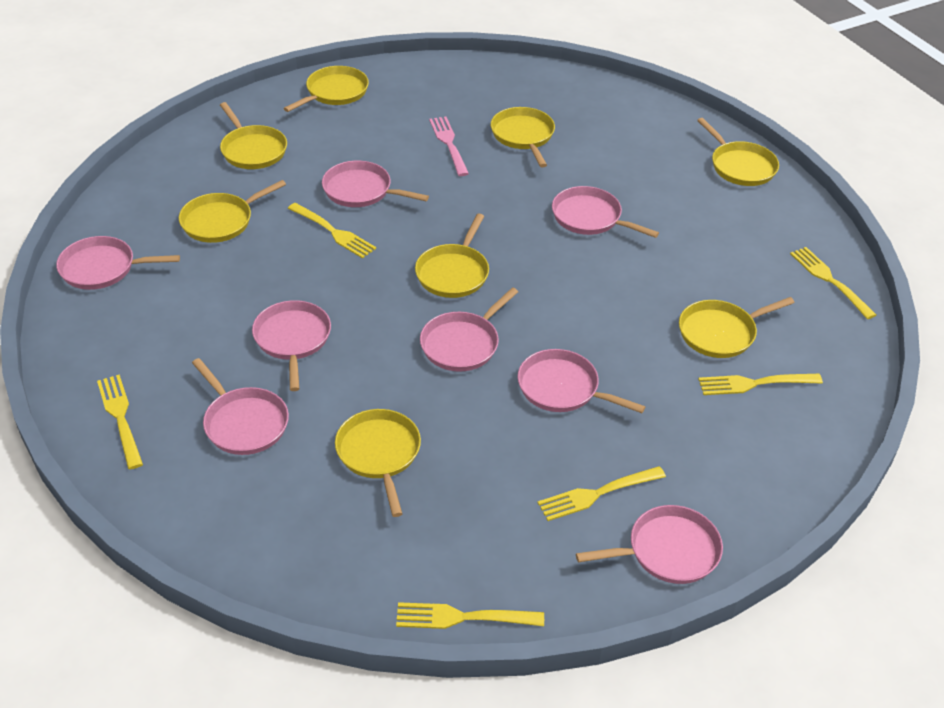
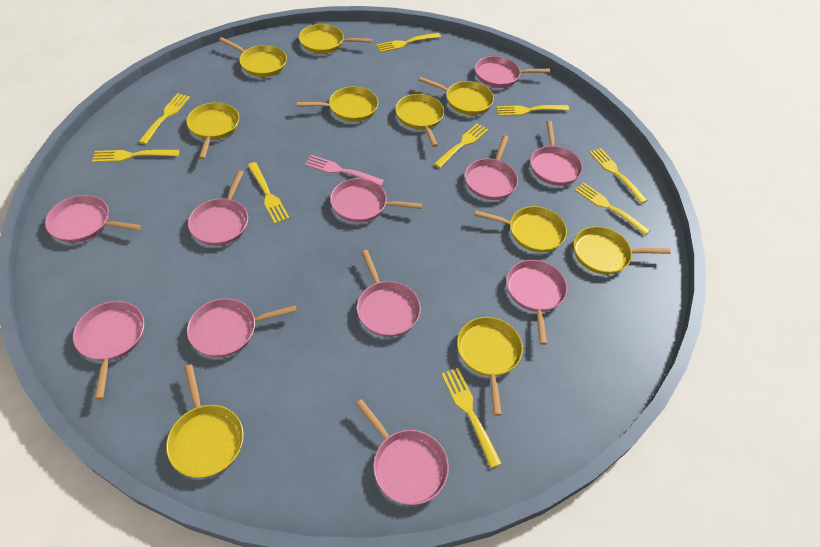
pink pan: 8 -> 11
yellow fork: 6 -> 9
yellow pan: 8 -> 10

